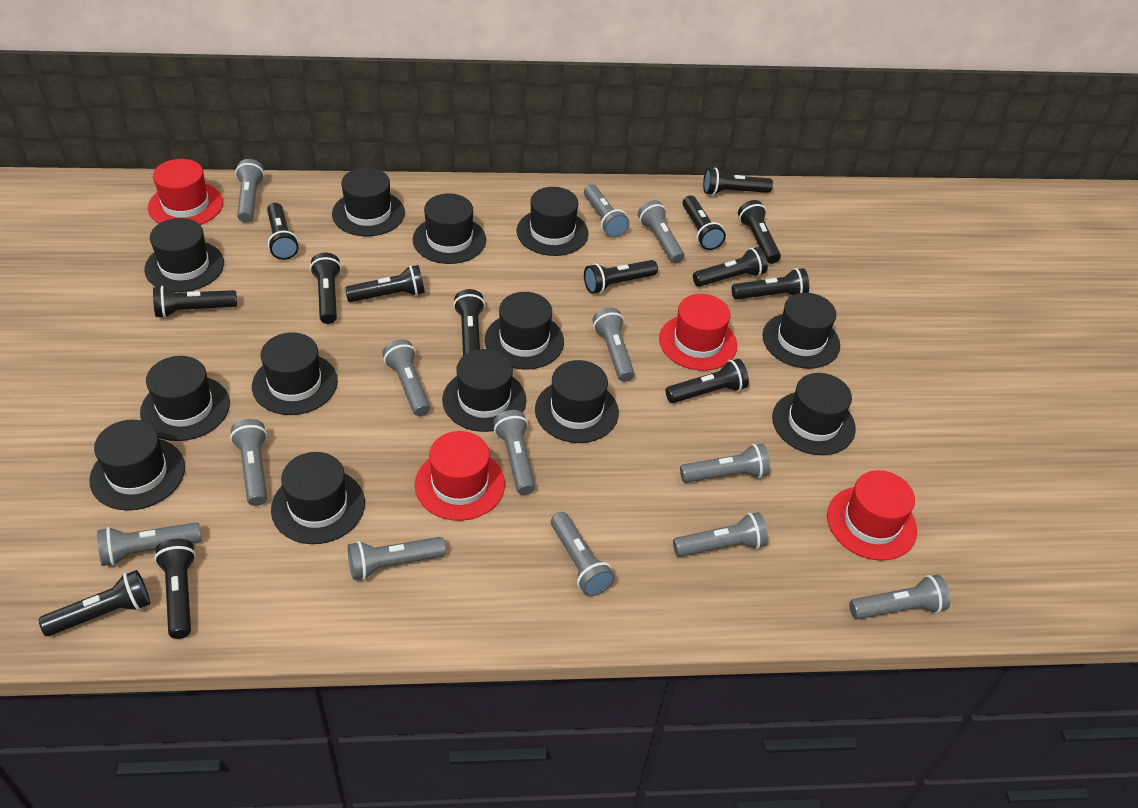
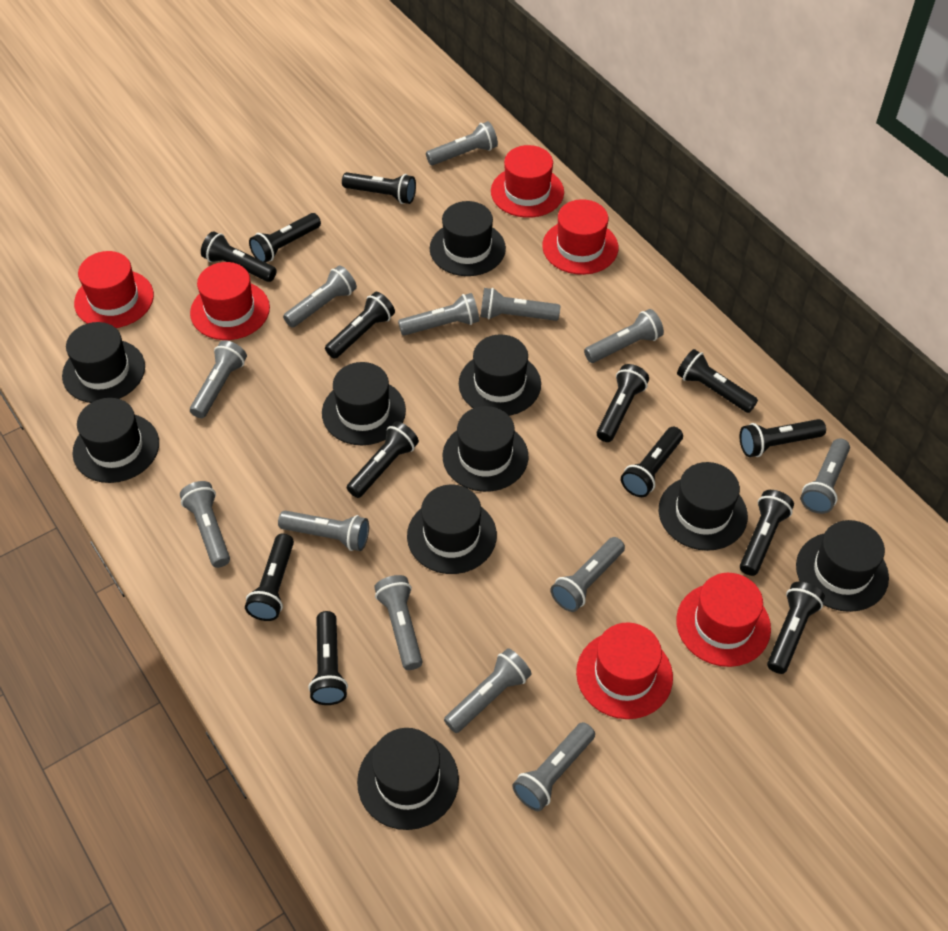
black flashlight: 14 -> 13
black hat: 13 -> 10
red hat: 4 -> 6

